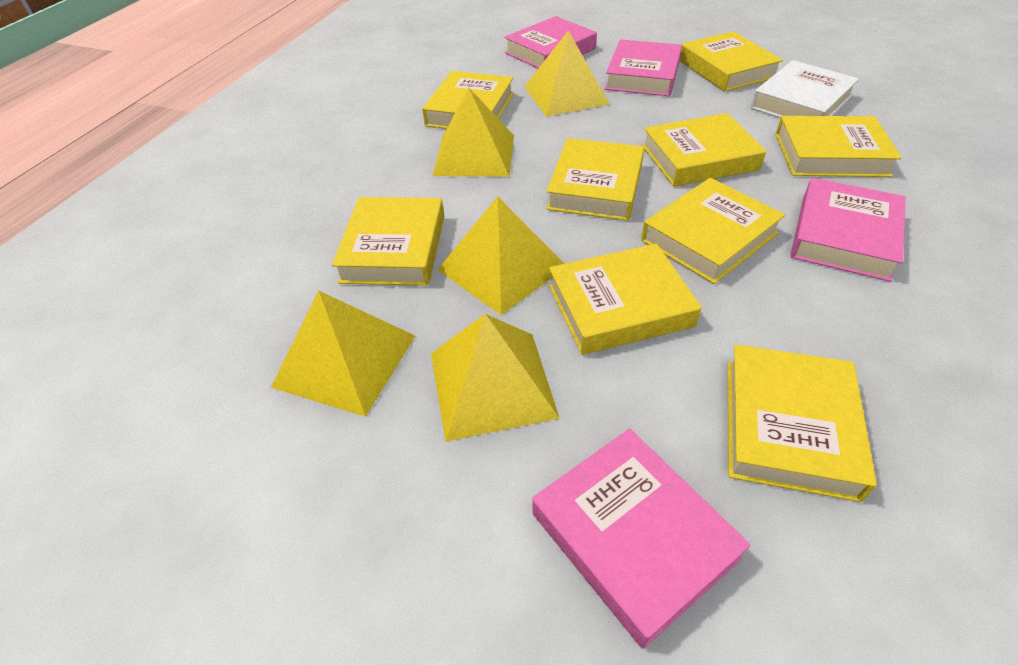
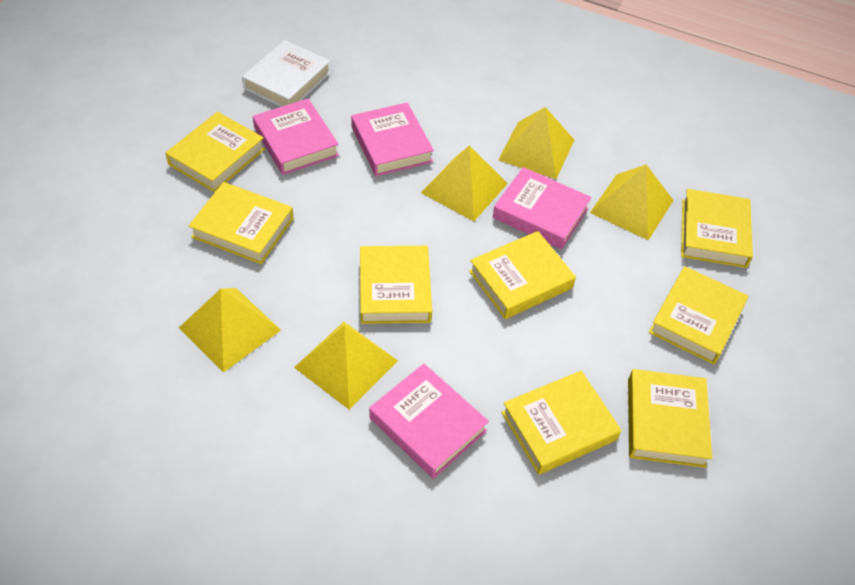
yellow book: 9 -> 8

